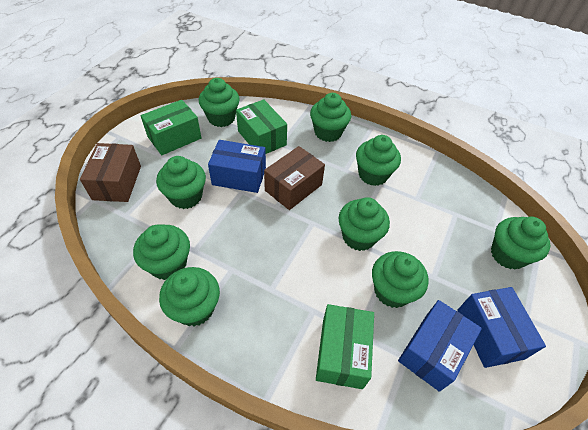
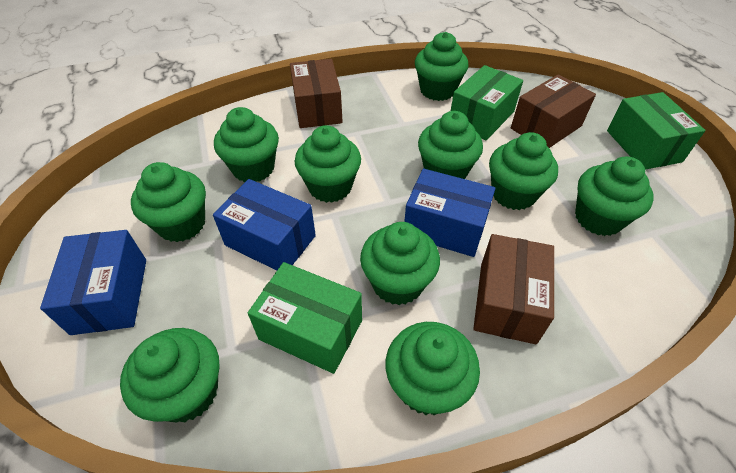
brown box: 2 -> 3
green cupcake: 9 -> 10

